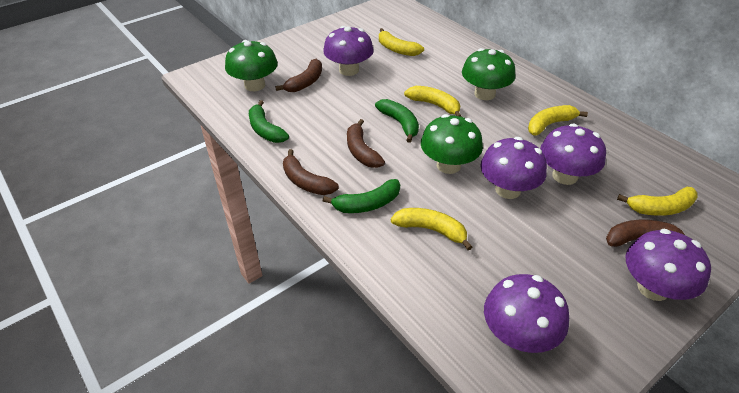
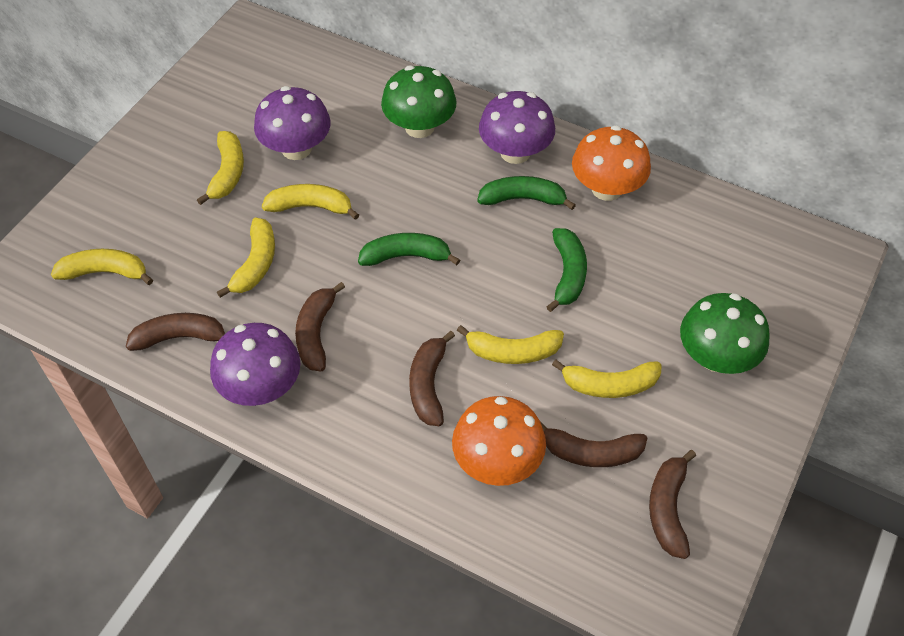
brown banana: 4 -> 5
green mushroom: 3 -> 2
orange mushroom: 0 -> 2
purple mushroom: 5 -> 3
yellow banana: 5 -> 6

